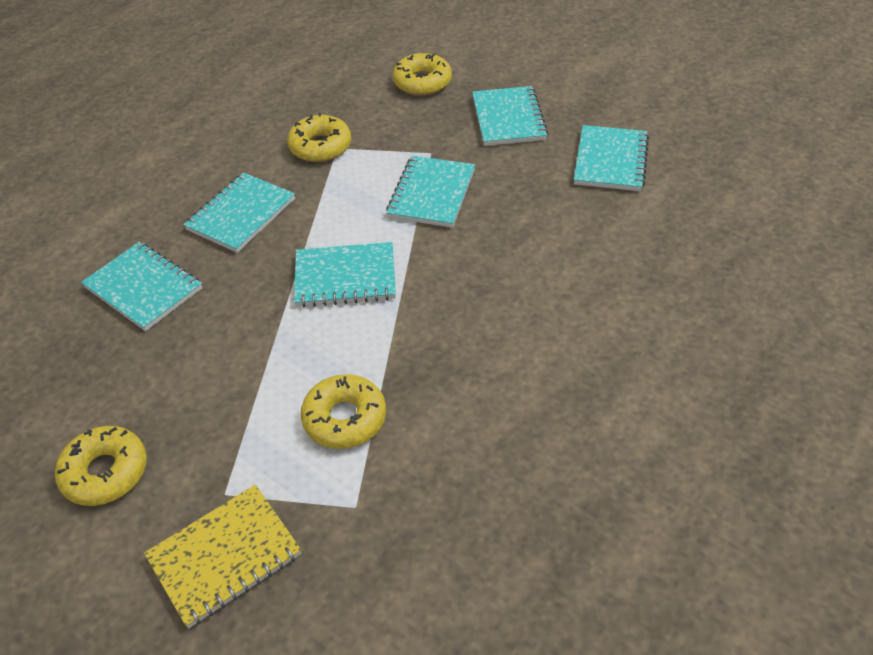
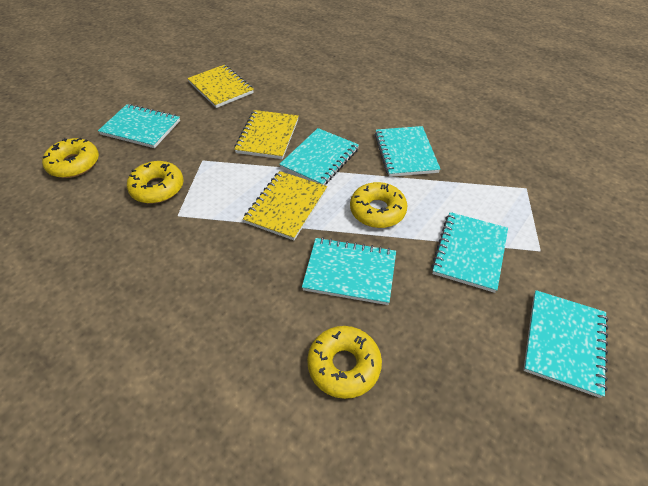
yellow notebook: 1 -> 3

